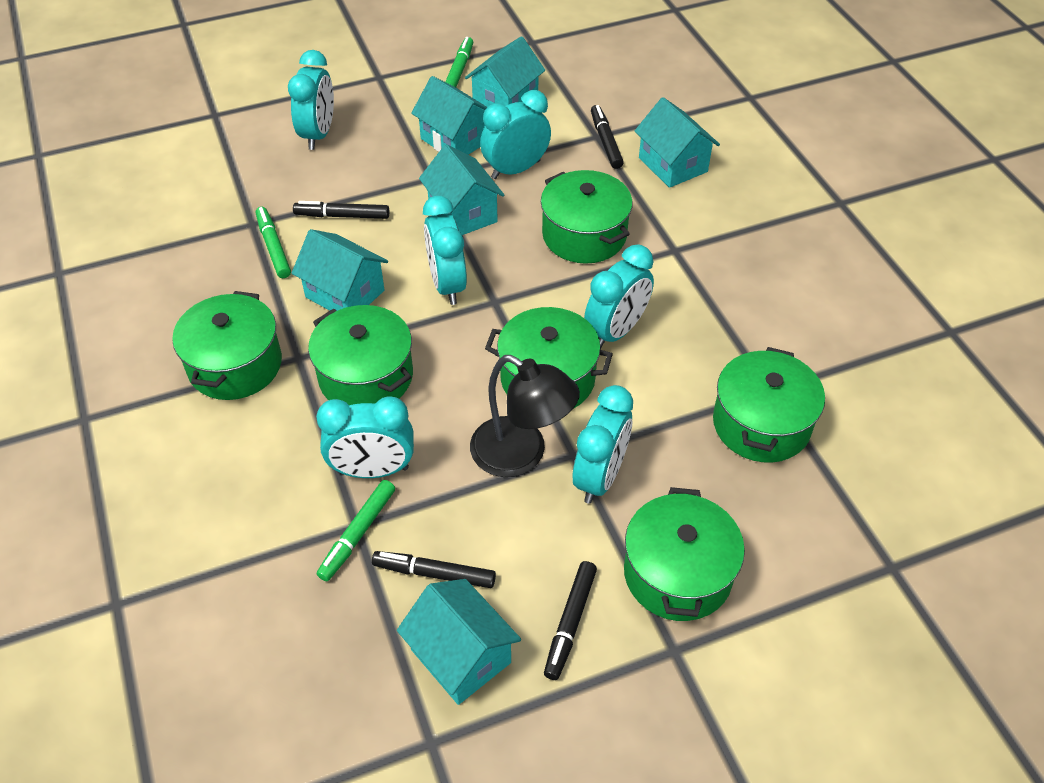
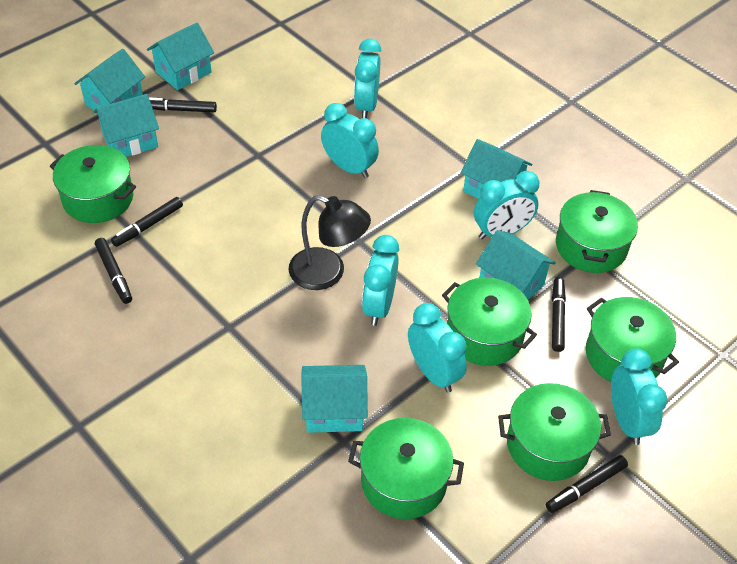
black marker: 4 -> 5
green marker: 3 -> 0

